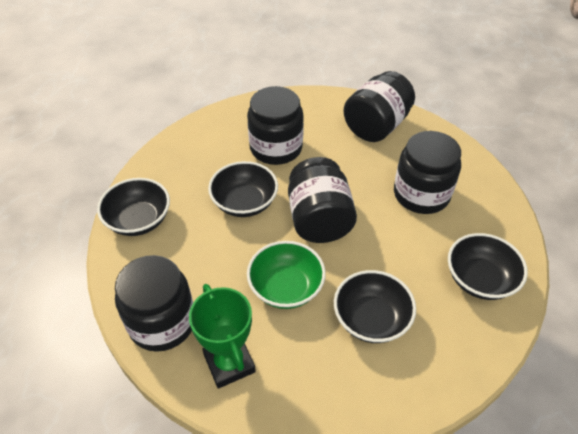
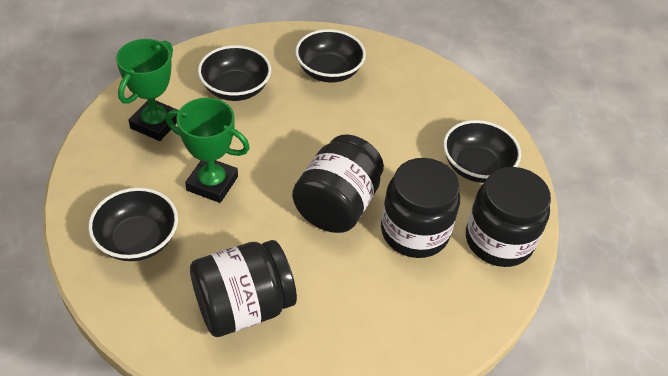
black jar: 5 -> 4
green bowl: 1 -> 0
green trophy: 1 -> 2

